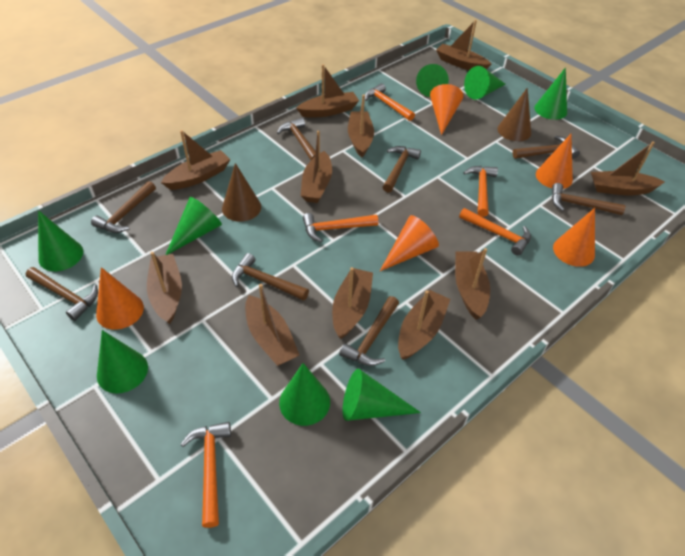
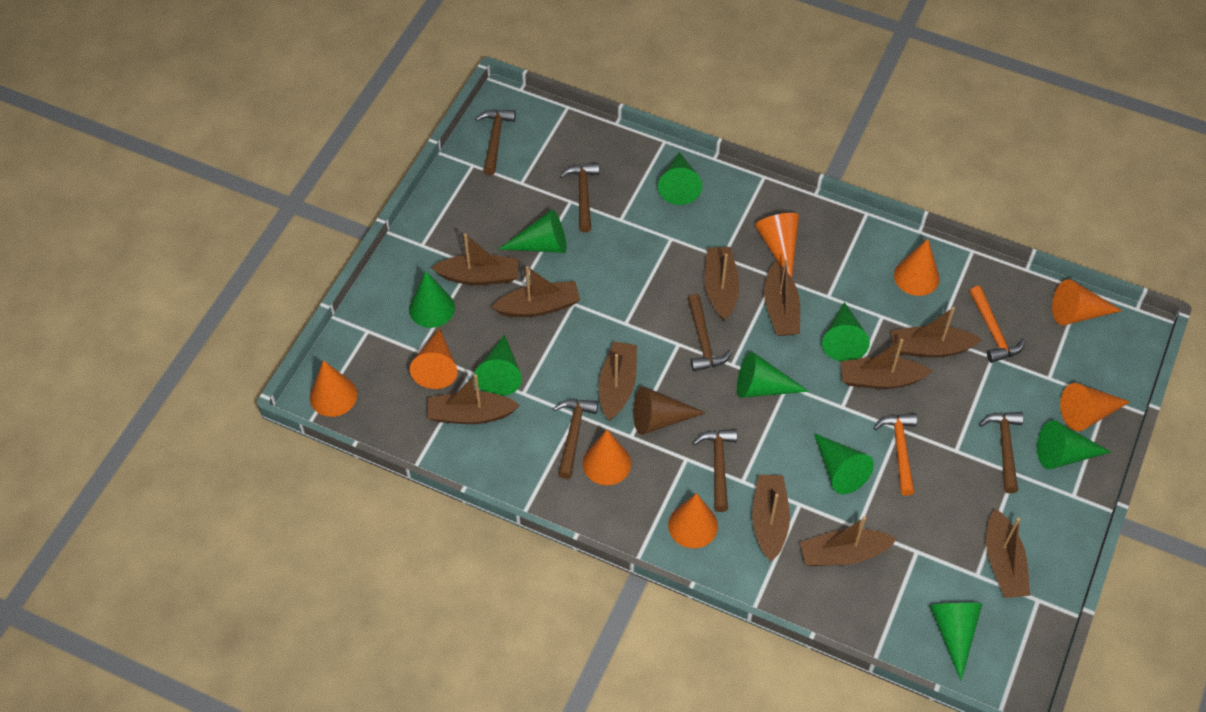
brown cone: 2 -> 1
brown hammer: 8 -> 6
green cone: 8 -> 9
orange cone: 5 -> 8
orange hammer: 5 -> 2

